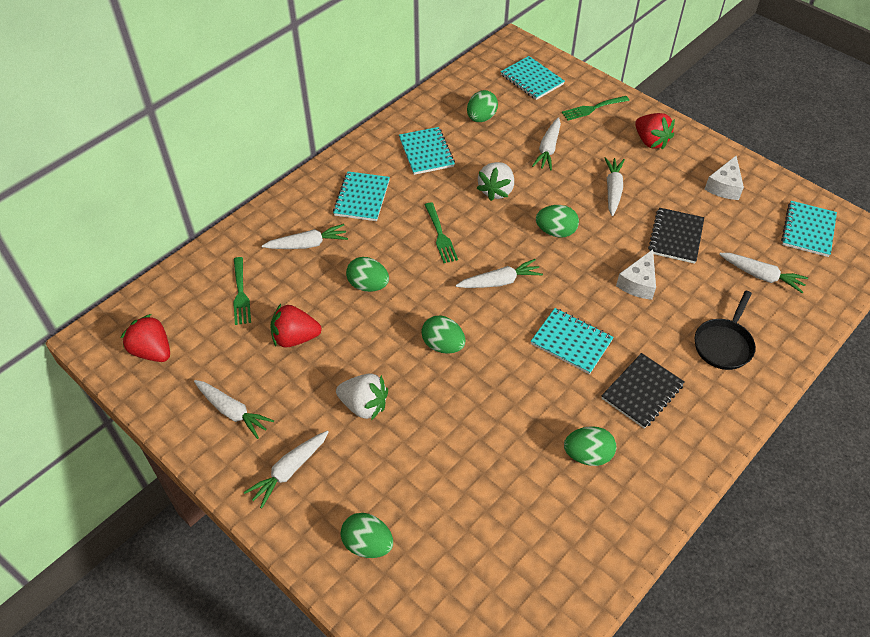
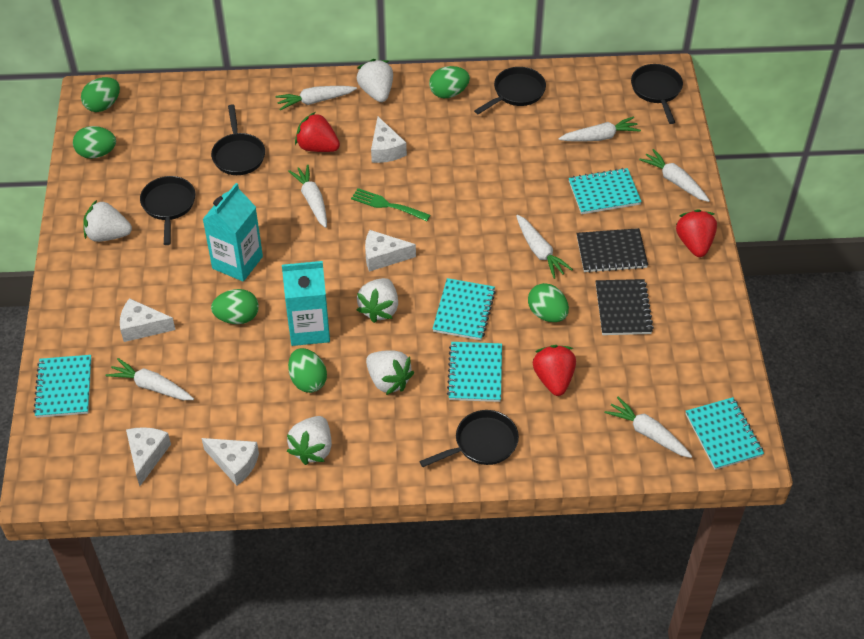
black pan: 1 -> 5
green fork: 3 -> 1
turquoise carton: 0 -> 2
white cheese: 2 -> 5
white strawberry: 2 -> 5

